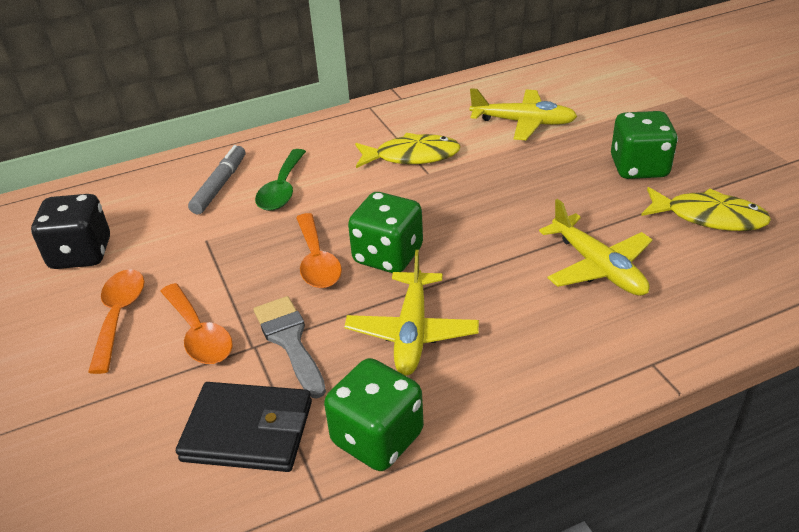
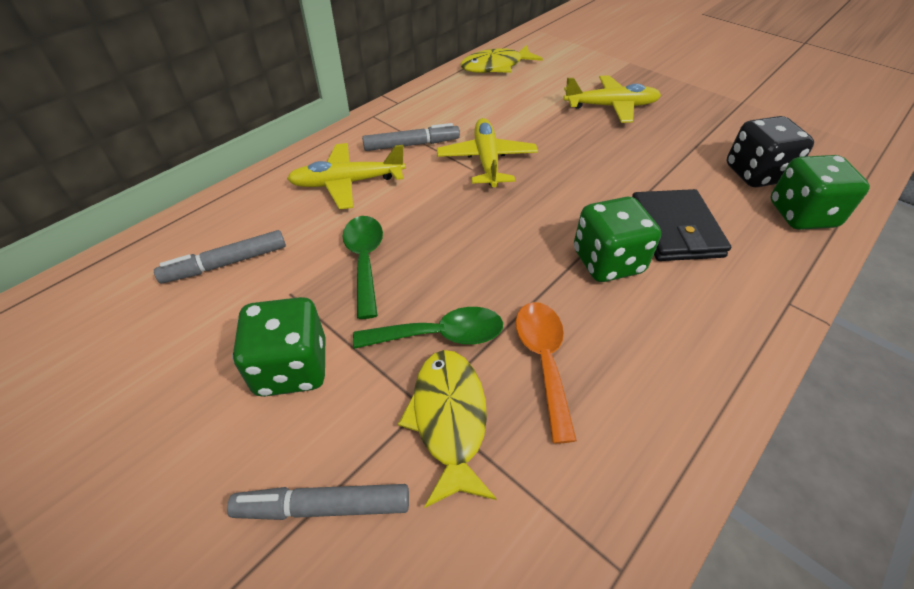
green spoon: 1 -> 2
grey brush: 1 -> 0
grey marker: 1 -> 3
orange spoon: 3 -> 1

